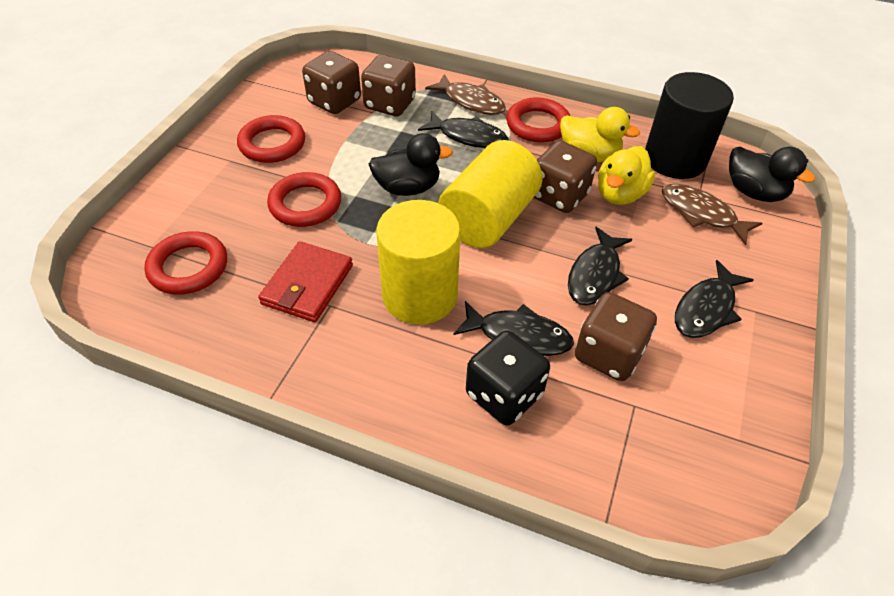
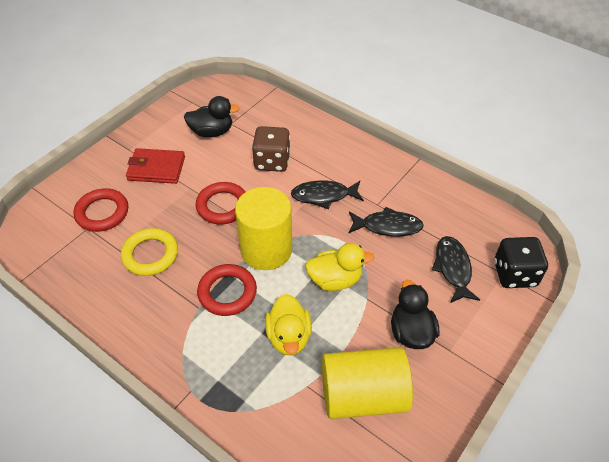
black cylinder: 1 -> 0
black fish: 4 -> 3
brown dice: 4 -> 1
brown fish: 2 -> 0
red ring: 4 -> 3
yellow ring: 0 -> 1

